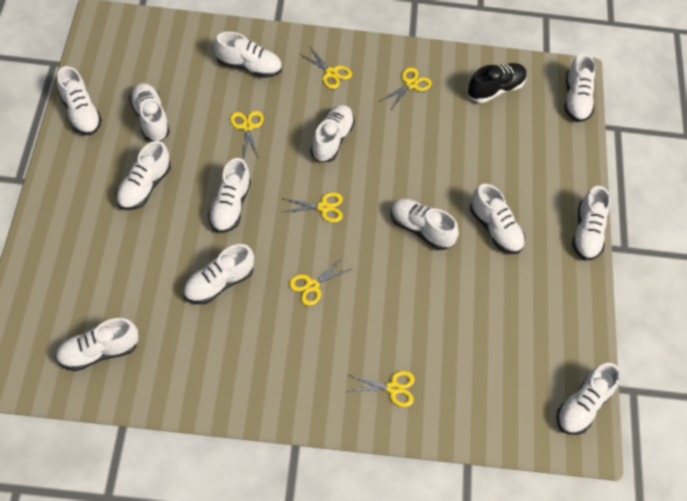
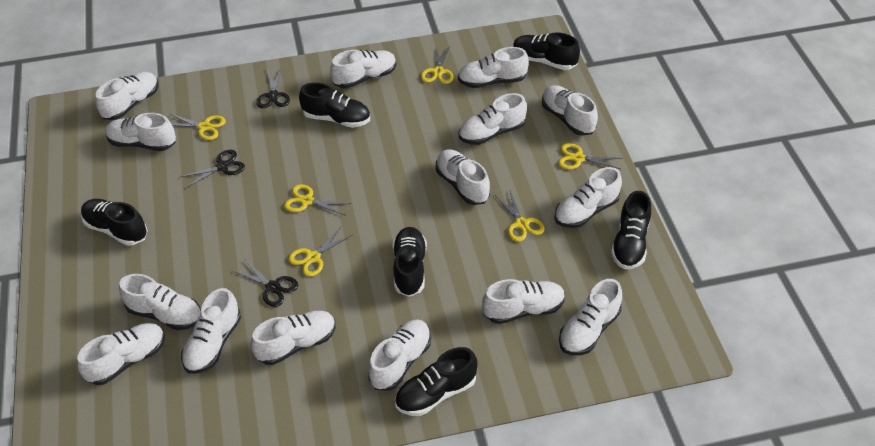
black scissors: 0 -> 3
black shoe: 1 -> 6
white shoe: 13 -> 15

